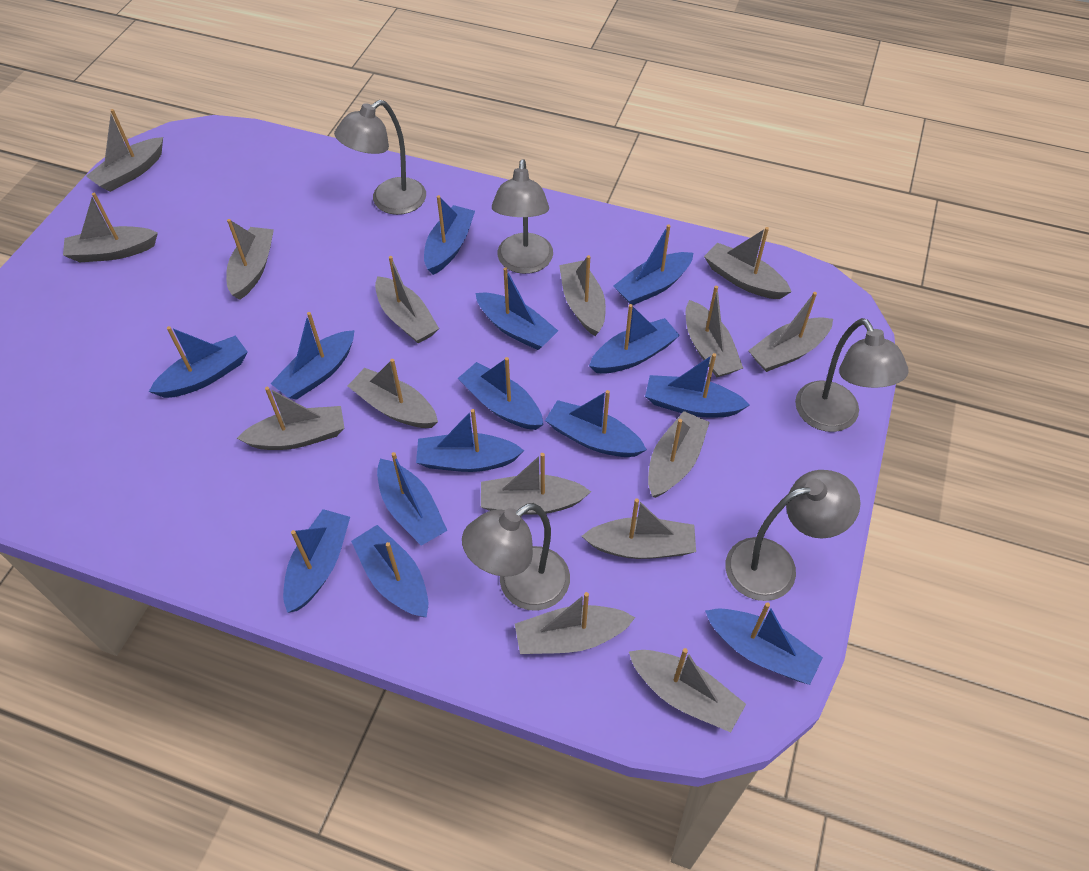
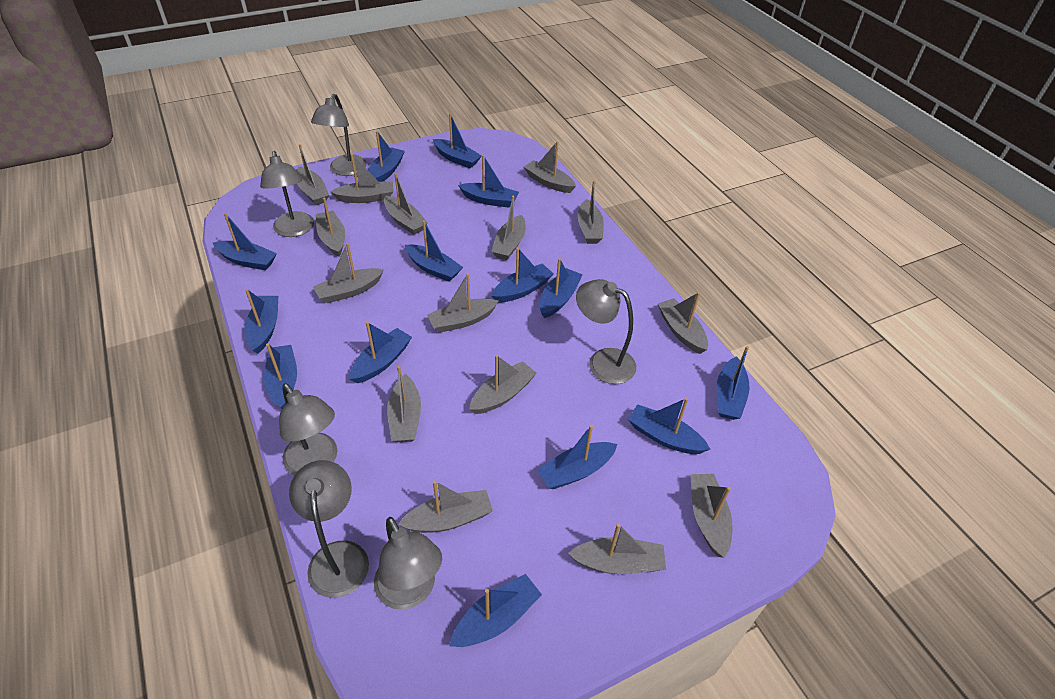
grey lamp: 5 -> 6

